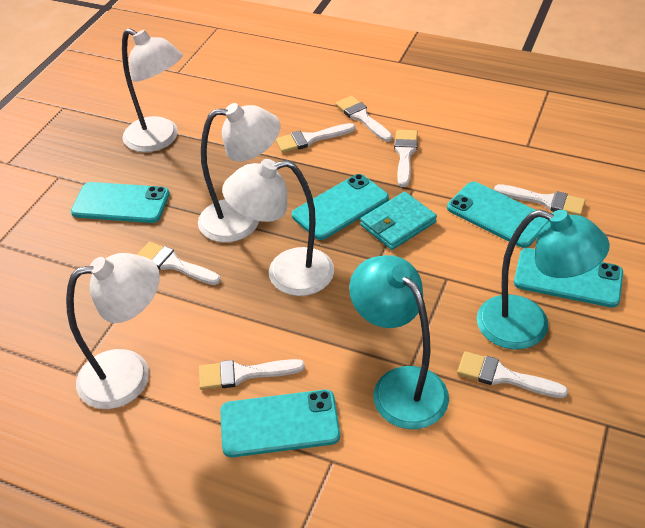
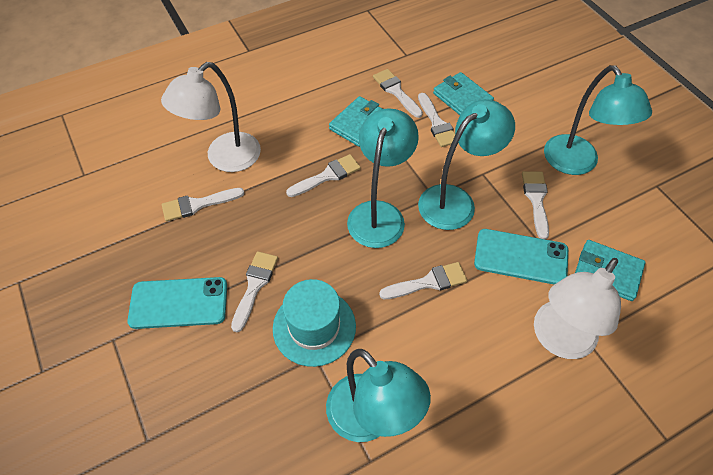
turquoise hat: 0 -> 1
turquoise lamp: 2 -> 4
turquoise phone: 5 -> 2
turquoise wallet: 1 -> 3
white lamp: 4 -> 2

